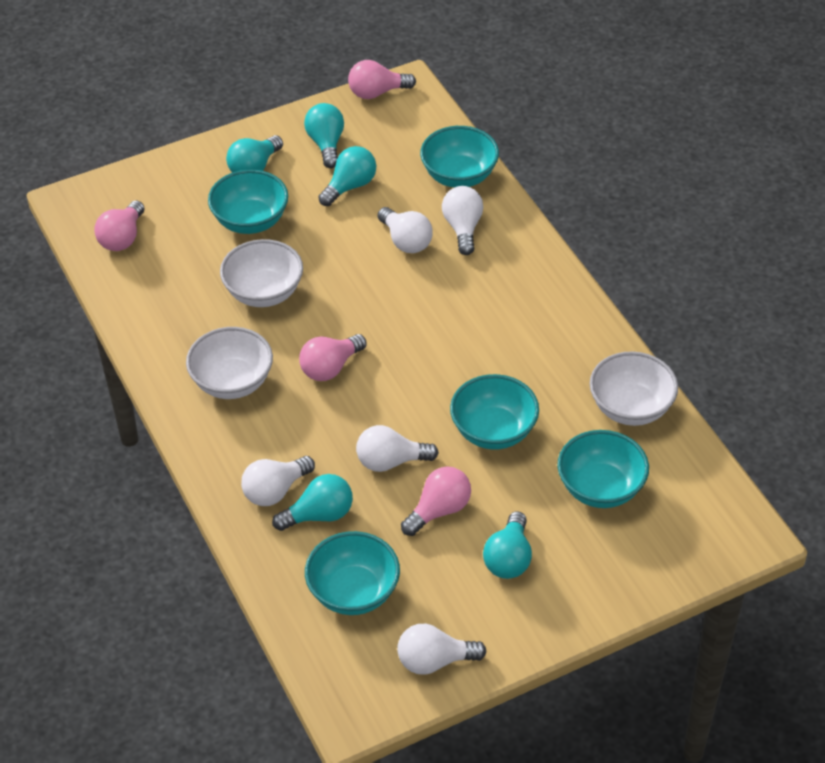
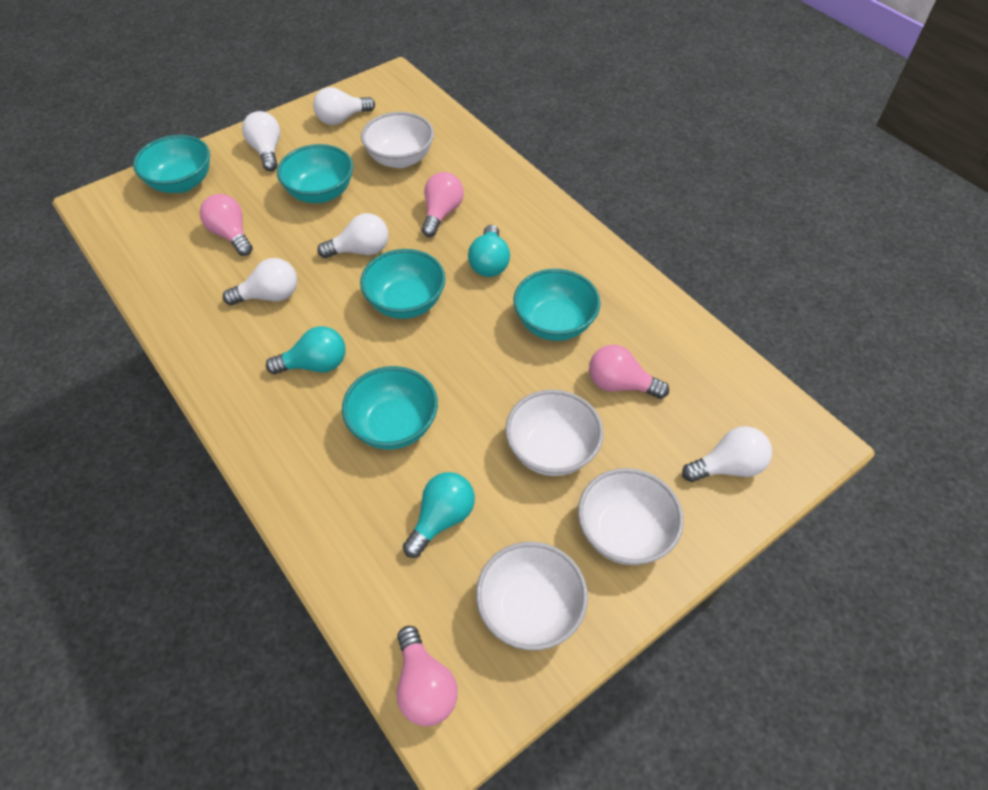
turquoise light bulb: 5 -> 3
white bowl: 3 -> 4

